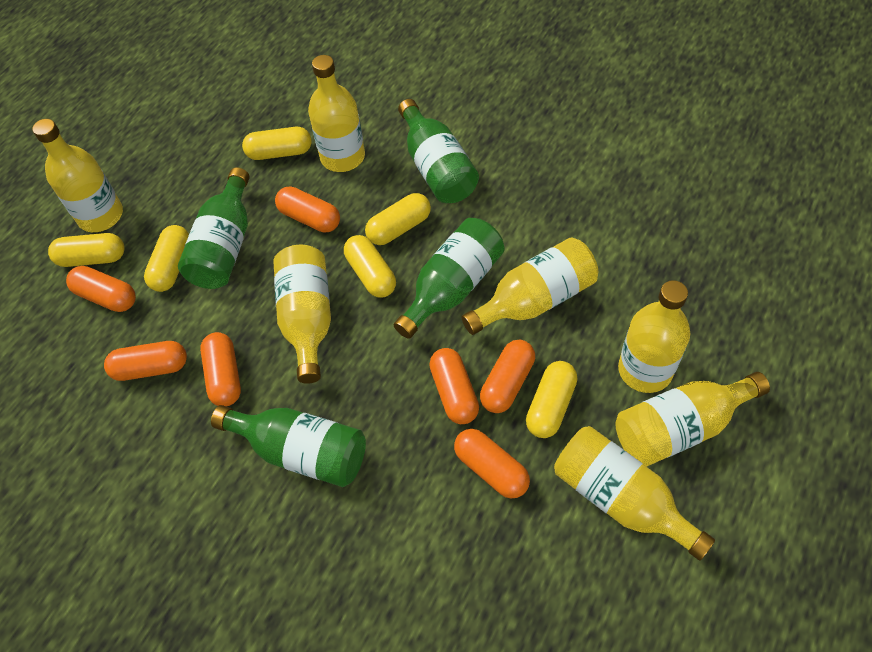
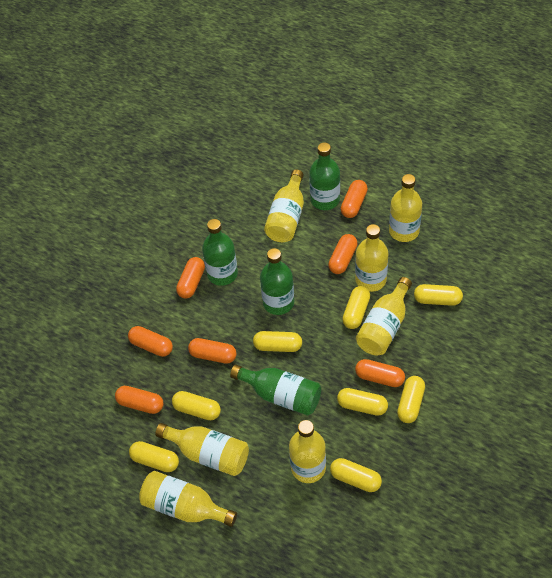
yellow capsule: 6 -> 8

